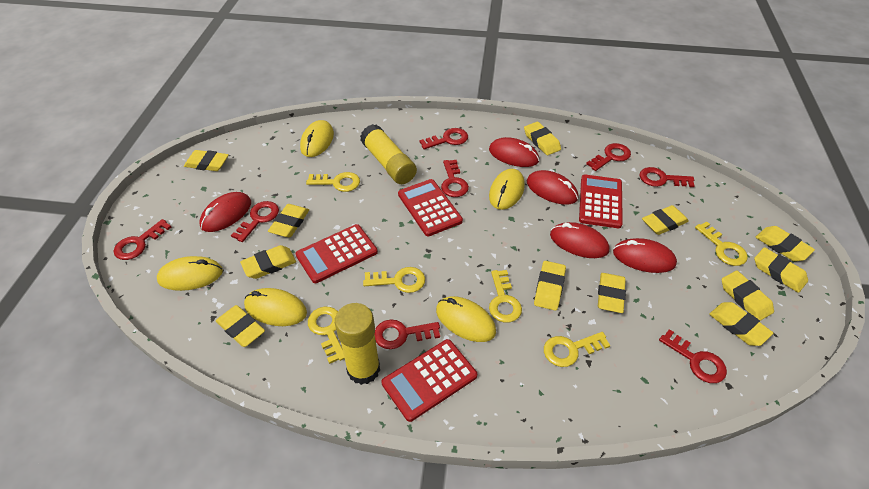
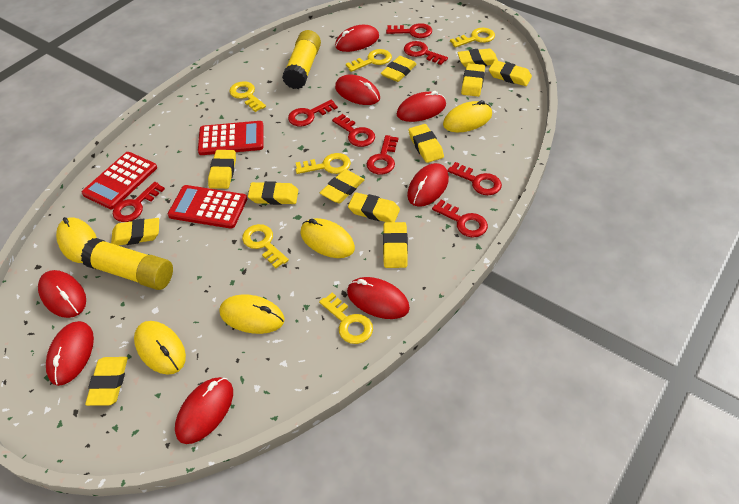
red calculator: 4 -> 3
red mouse: 5 -> 8

